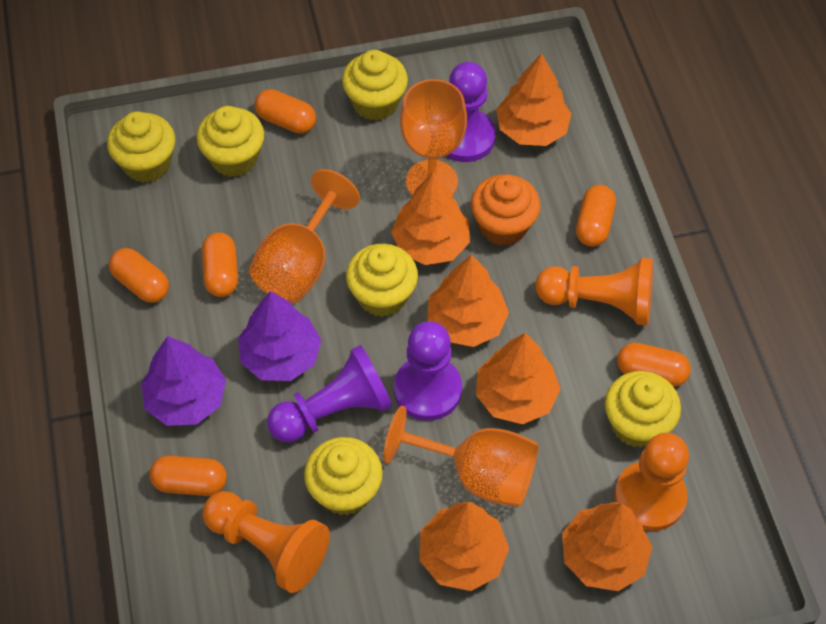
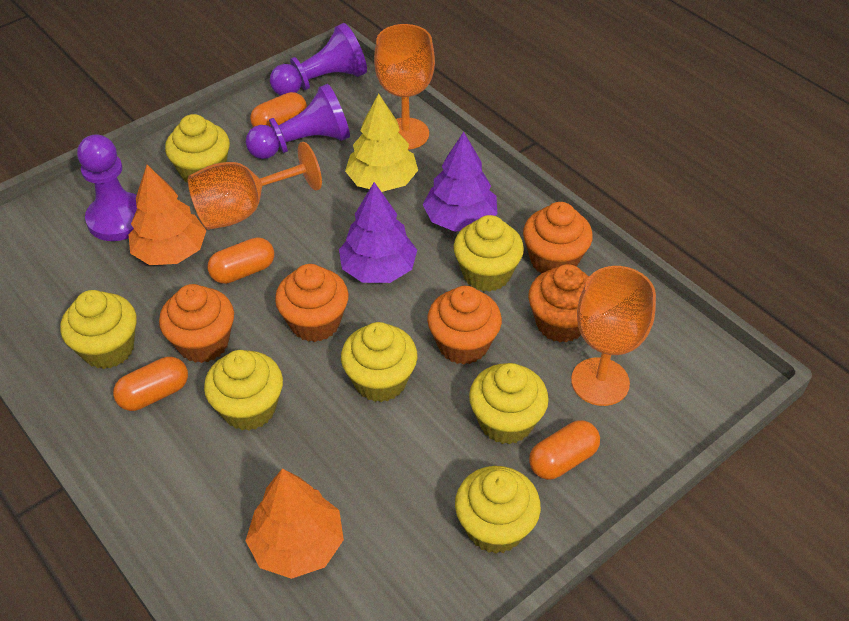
orange capsule: 6 -> 4
orange cupcake: 1 -> 5
orange pawn: 3 -> 0
orange tree: 6 -> 2
yellow cupcake: 6 -> 7
yellow tree: 0 -> 1

